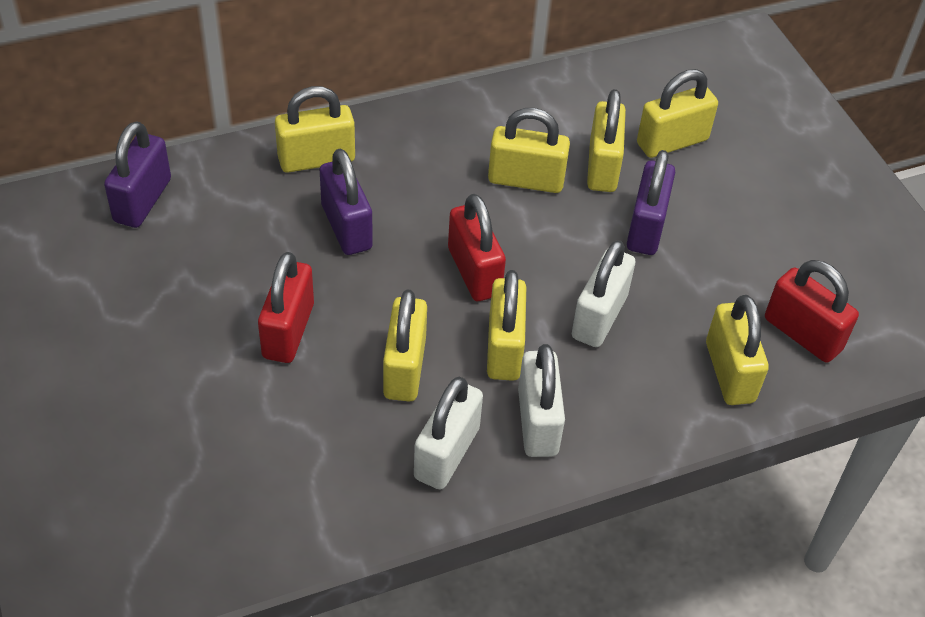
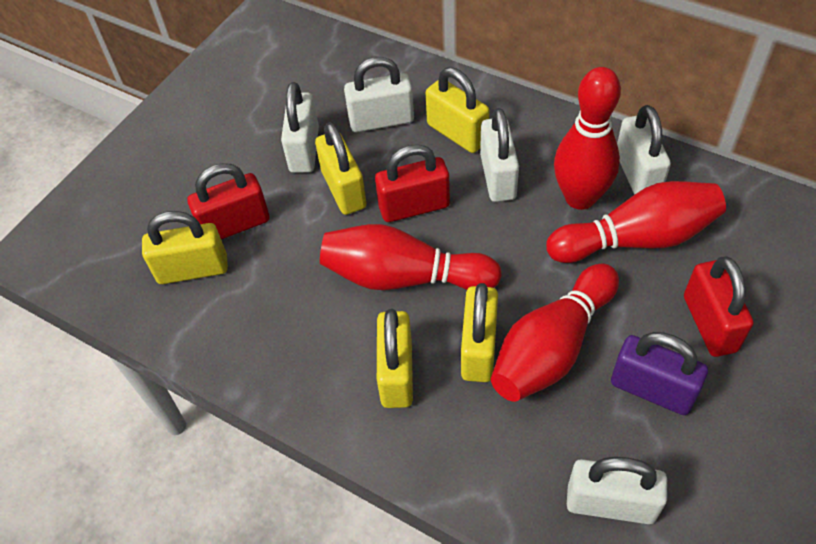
purple padlock: 3 -> 1
red bowling pin: 0 -> 4
white padlock: 3 -> 5
yellow padlock: 7 -> 5

